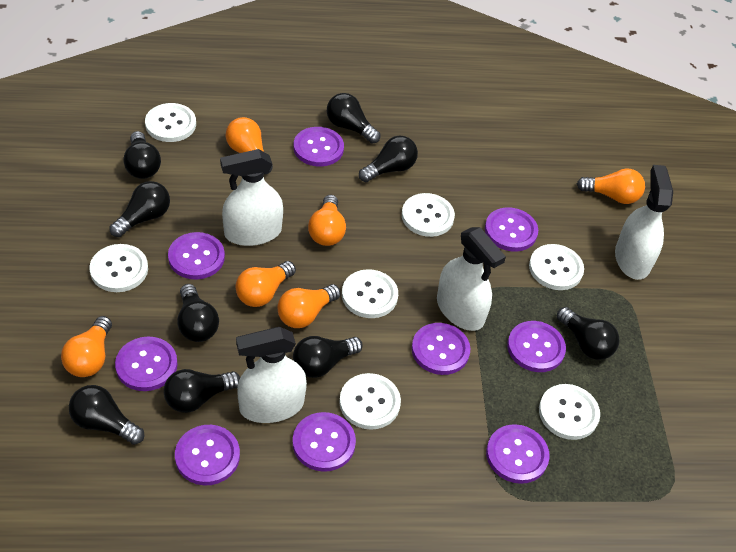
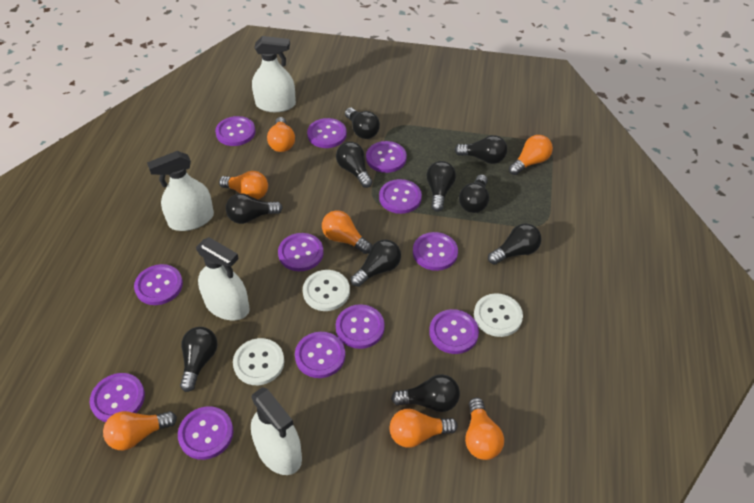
black light bulb: 9 -> 10
orange light bulb: 6 -> 7
purple button: 9 -> 12
white button: 7 -> 3

